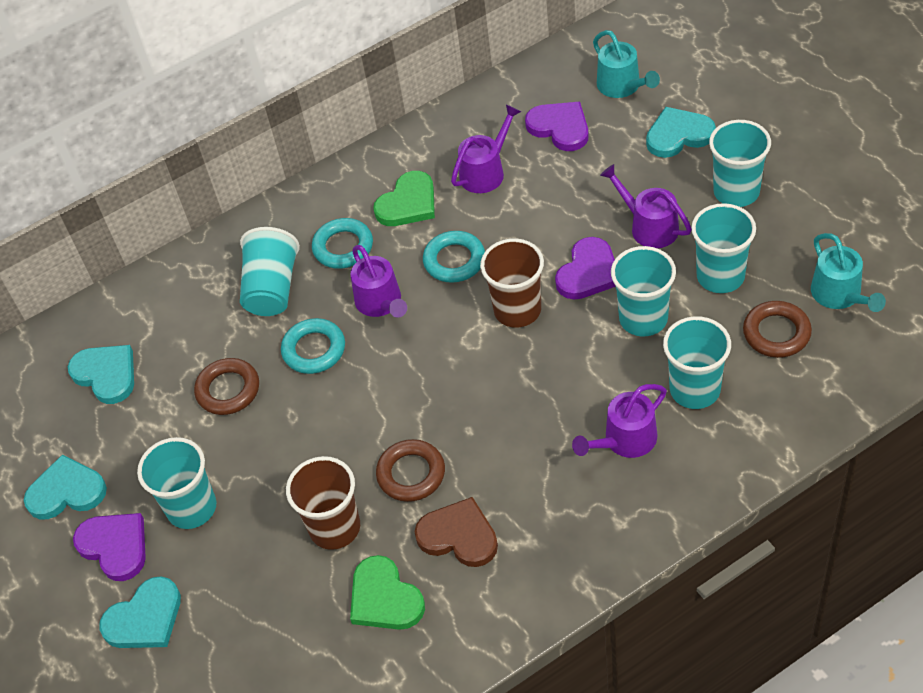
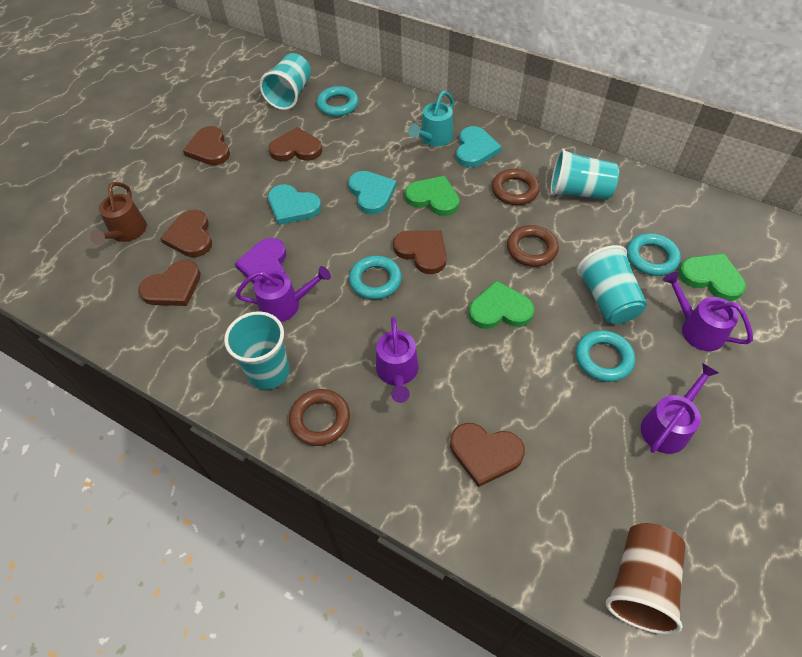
brown cup: 2 -> 1
brown heart: 1 -> 6
brown watering can: 0 -> 1
green heart: 2 -> 3
purple heart: 3 -> 1
turquoise cup: 6 -> 4
turquoise heart: 4 -> 3
turquoise ring: 3 -> 4
turquoise watering can: 2 -> 1

